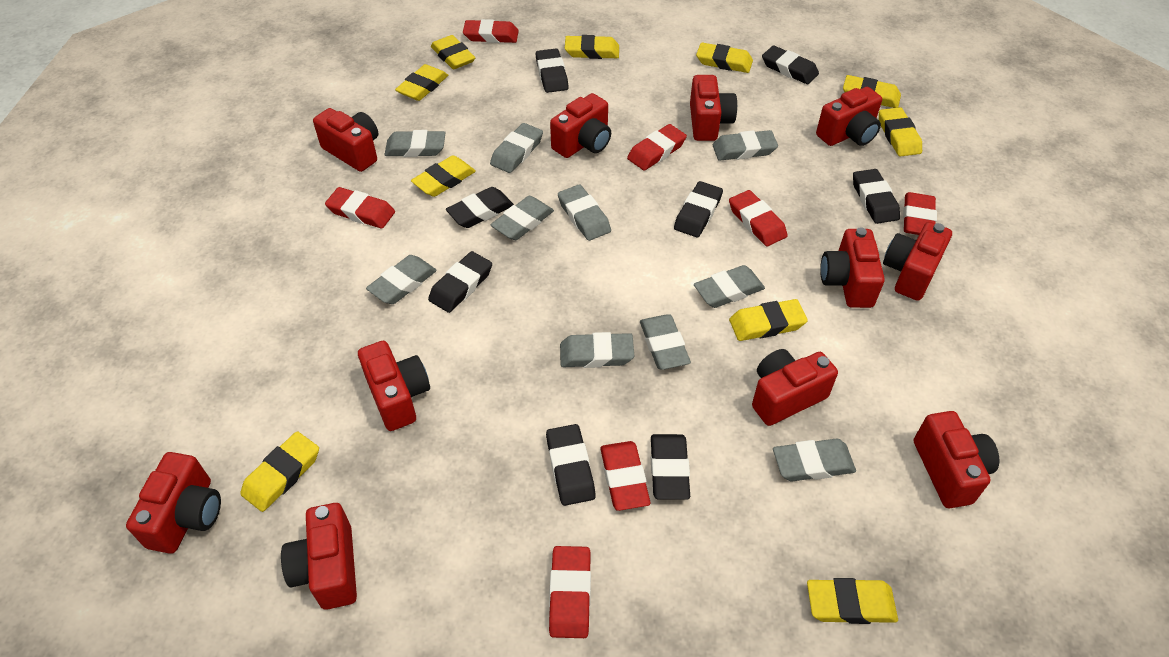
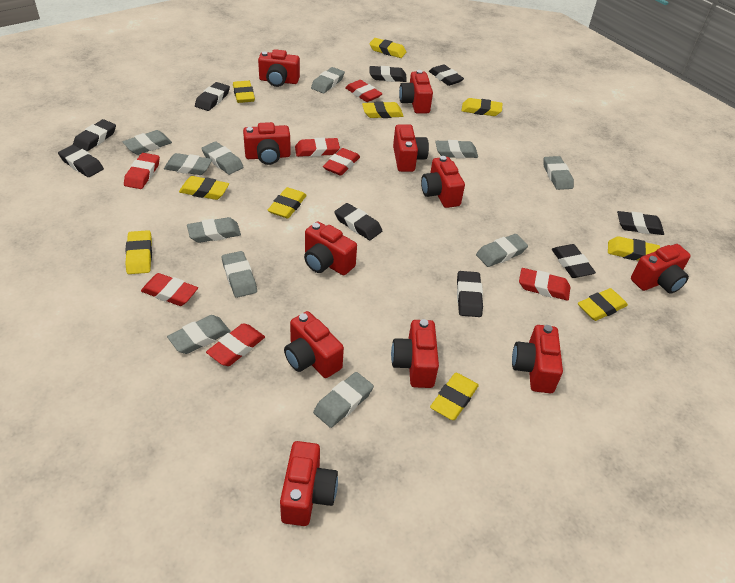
black eraser: 8 -> 9
grey eraser: 10 -> 11

